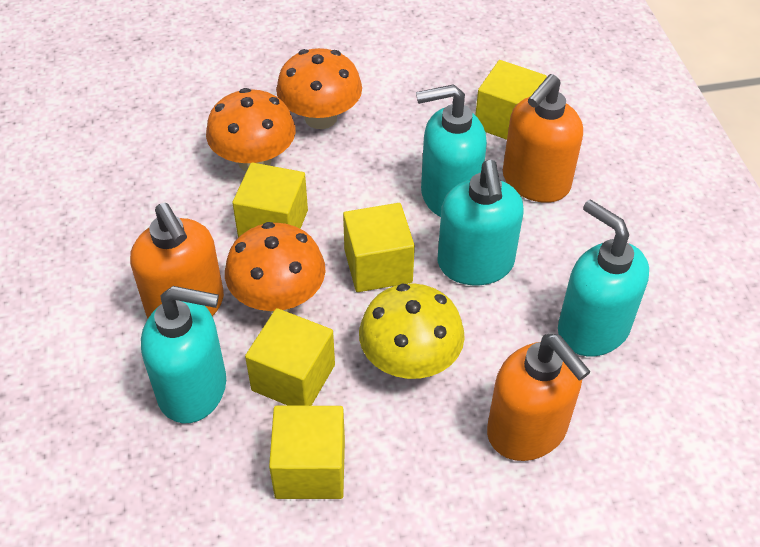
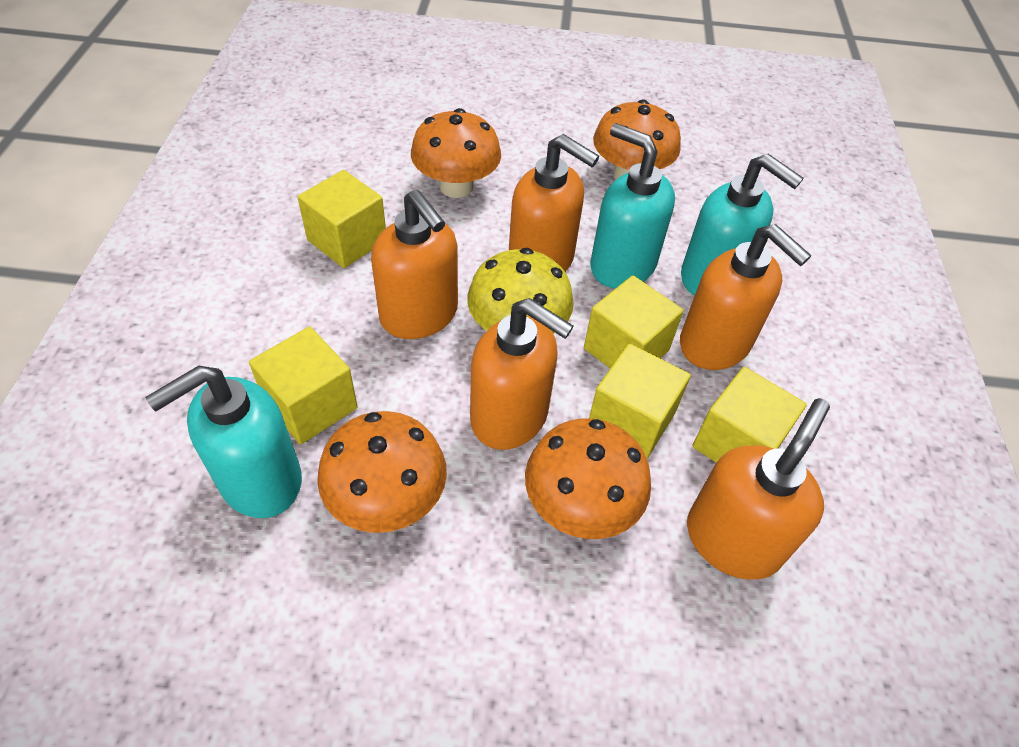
orange mushroom: 3 -> 4
orange soap dispenser: 3 -> 5
turquoise soap dispenser: 4 -> 3

